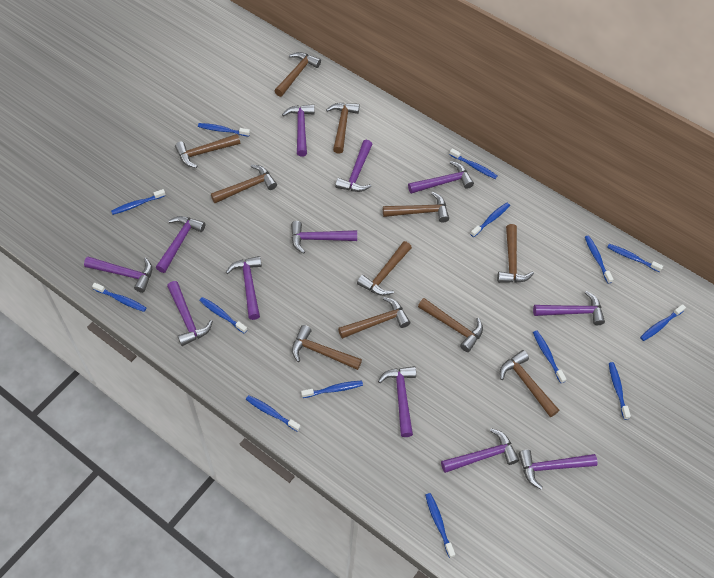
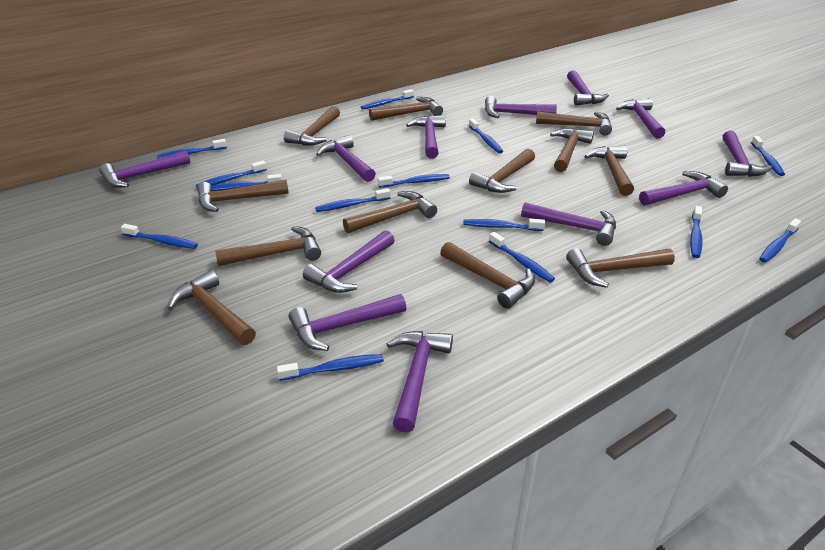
brown hammer: 11 -> 12

